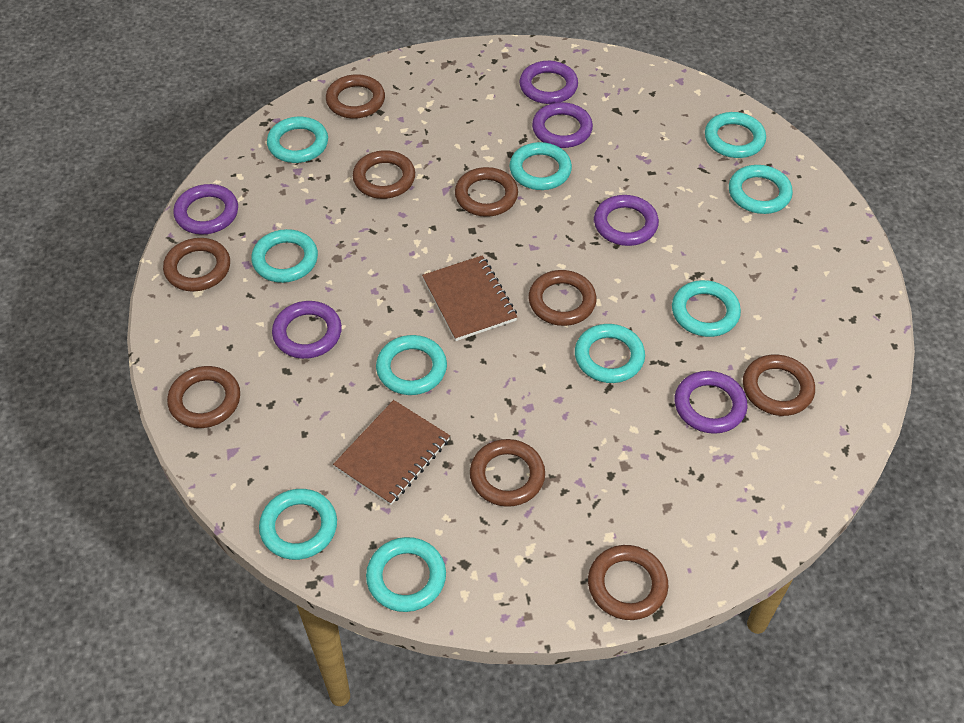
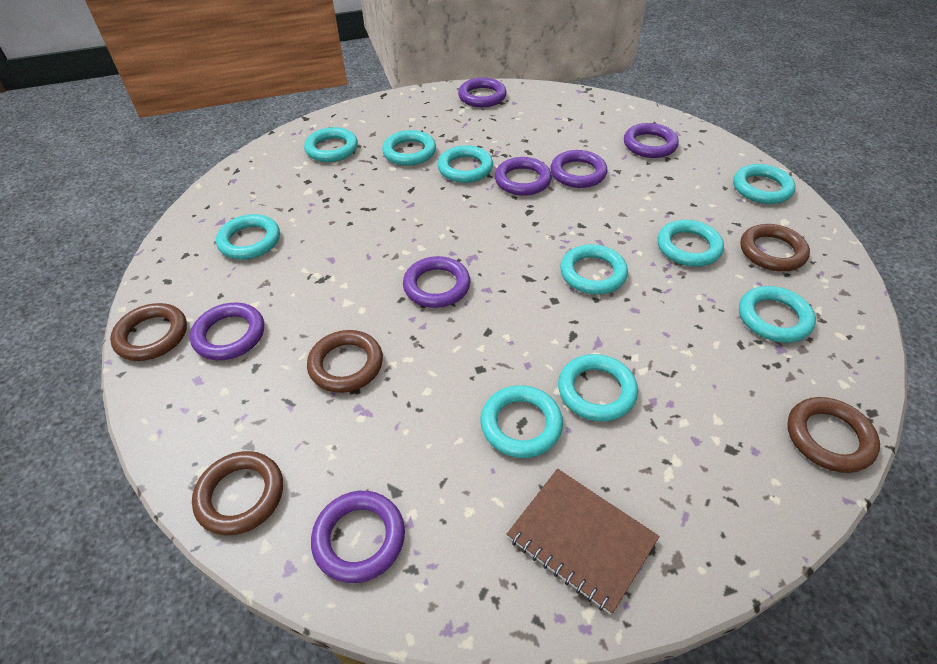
brown notebook: 2 -> 1
brown ring: 9 -> 5
purple ring: 6 -> 7

